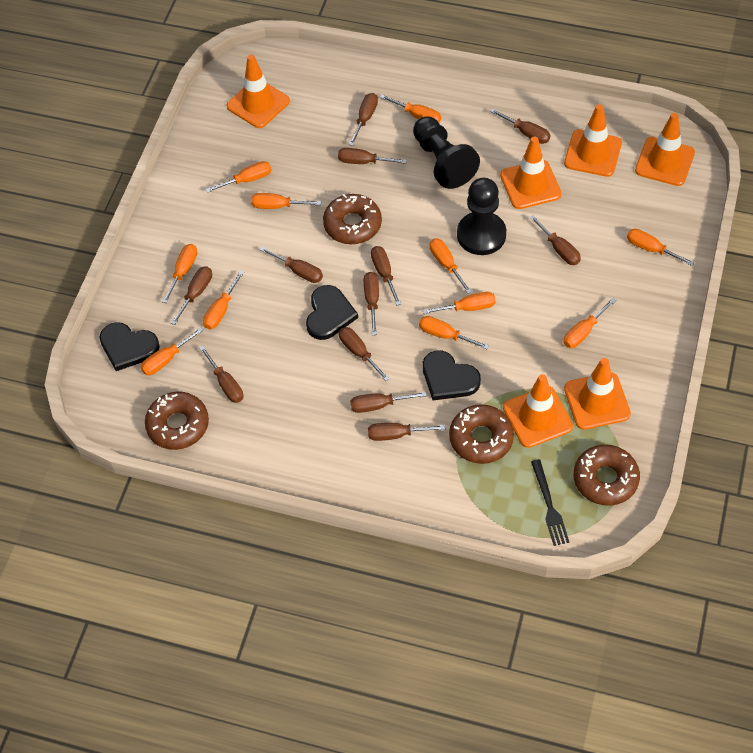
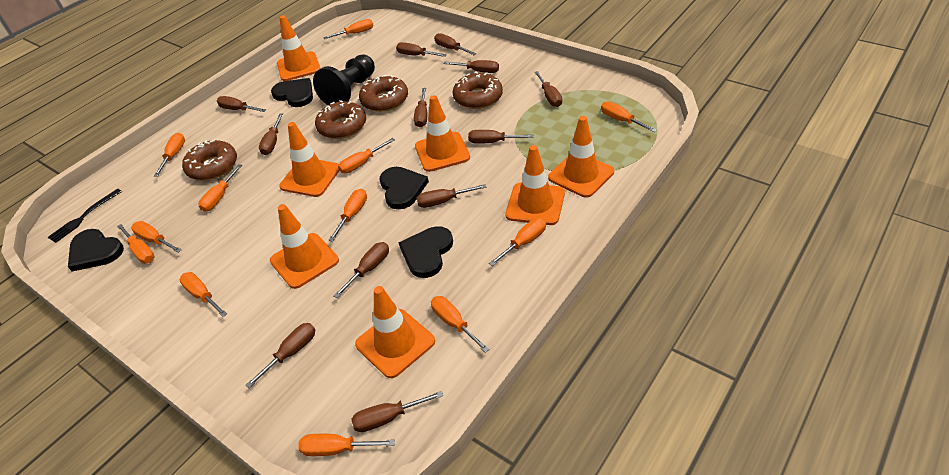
black heart: 3 -> 4
black pawn: 2 -> 1
orange screwdriver: 11 -> 12
orange traffic cone: 6 -> 7

